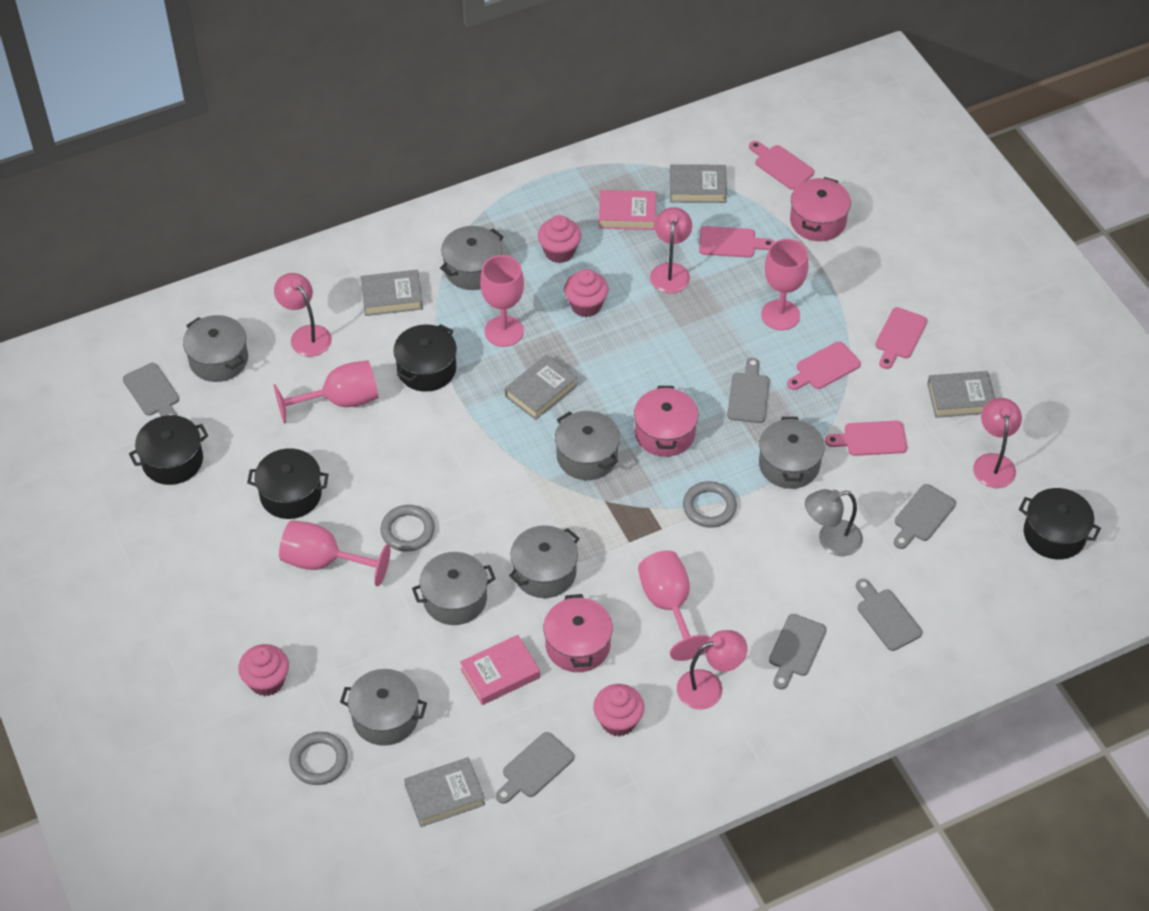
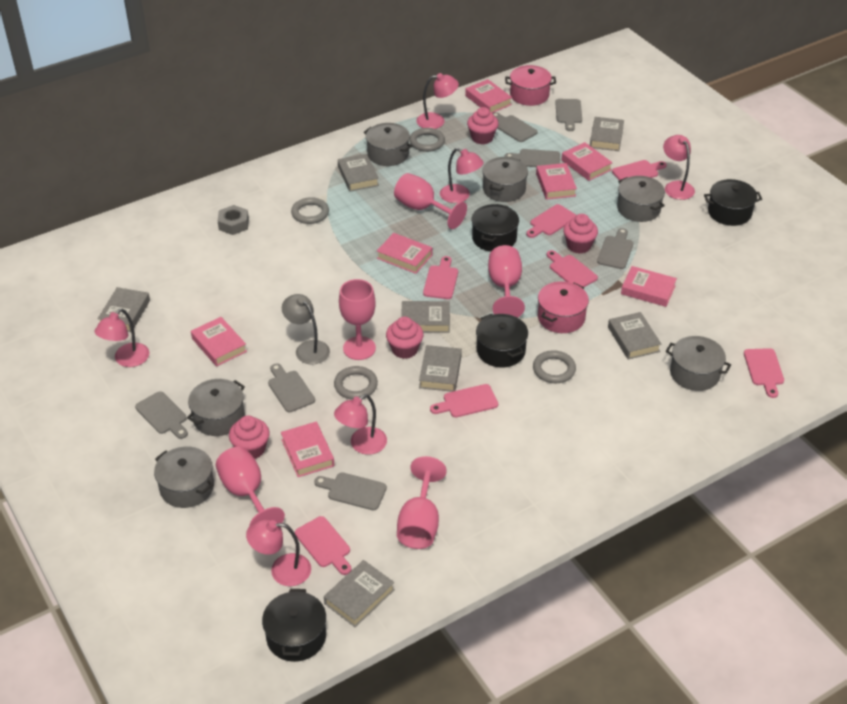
grey book: 5 -> 7
grey cutting board: 6 -> 7
grey nut: 0 -> 1
grey pot: 7 -> 6
grey ring: 3 -> 4
pink book: 2 -> 7
pink cutting board: 5 -> 7
pink lamp: 4 -> 6
pink pot: 3 -> 2

